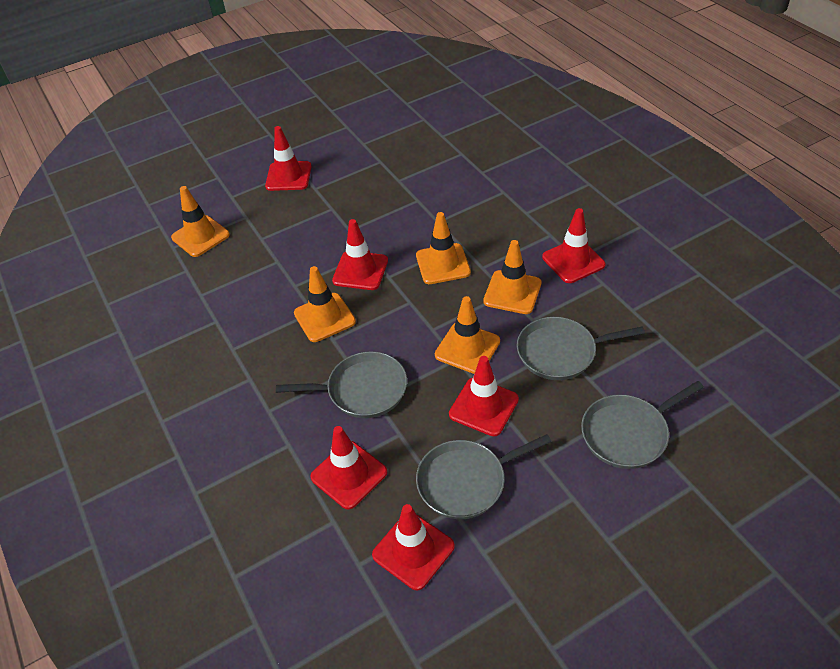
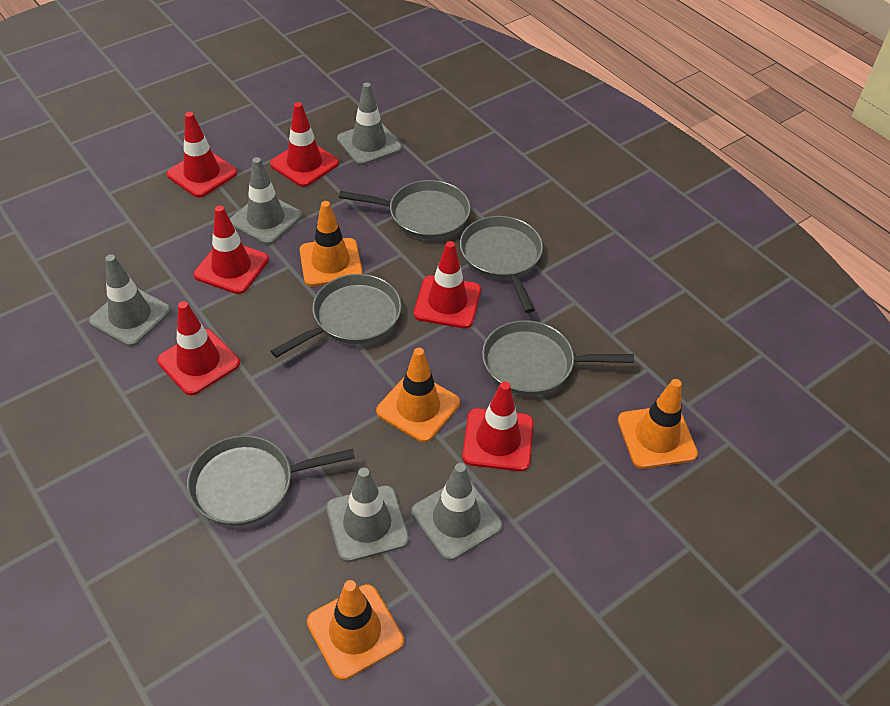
grey pan: 4 -> 5
grey traffic cone: 0 -> 5
orange traffic cone: 5 -> 4

